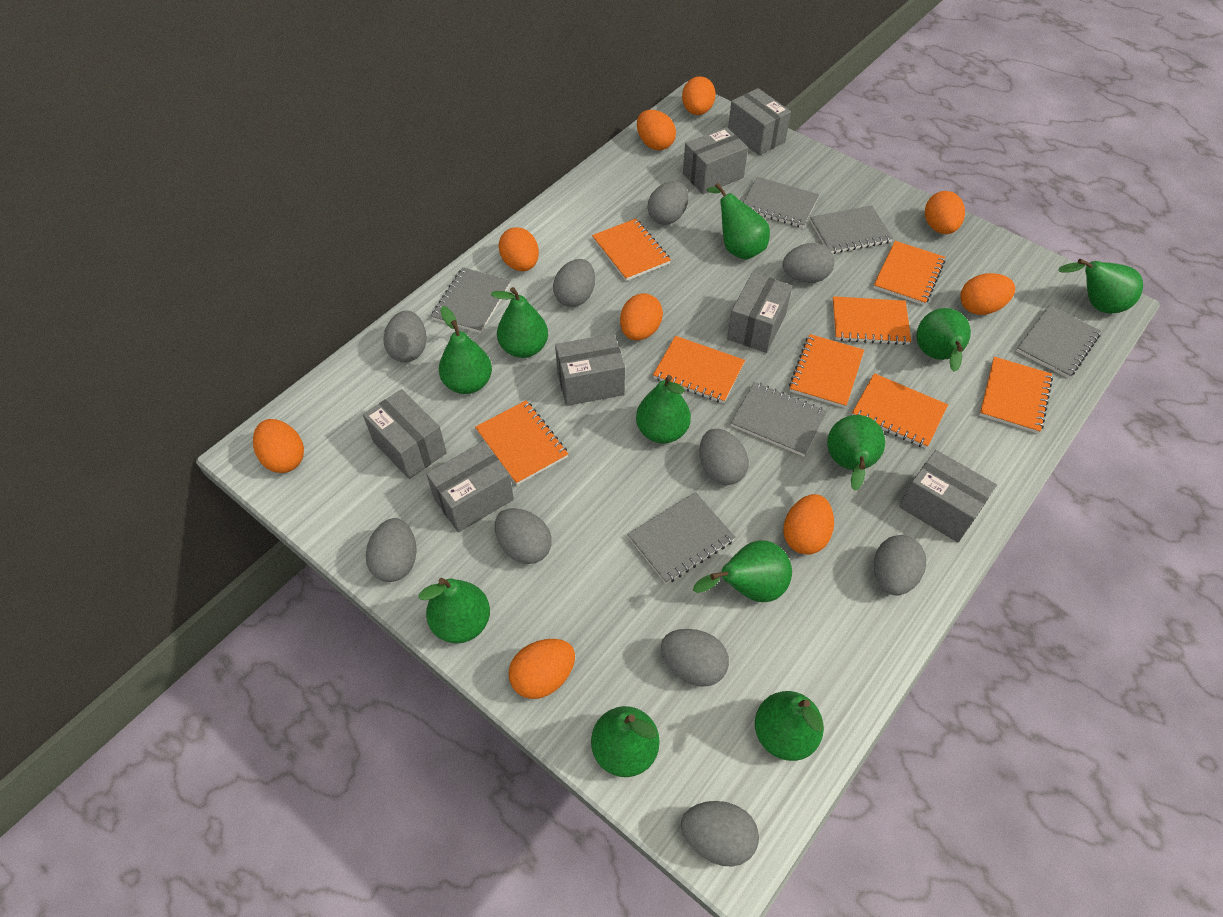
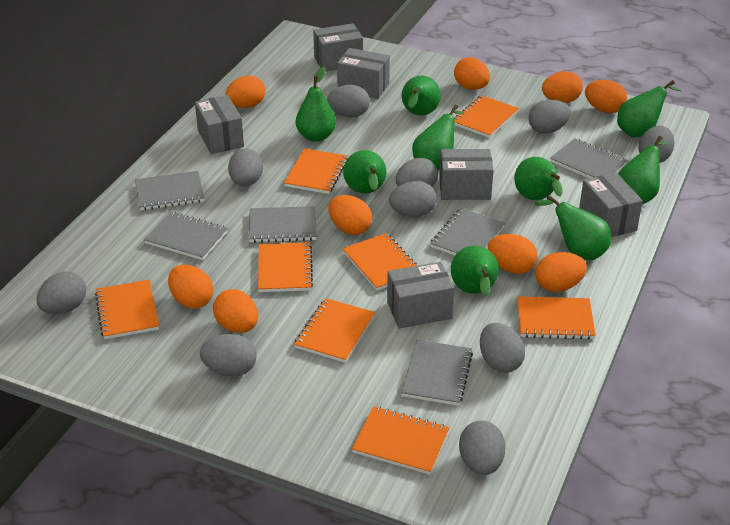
green pear: 11 -> 9
grey box: 7 -> 6

